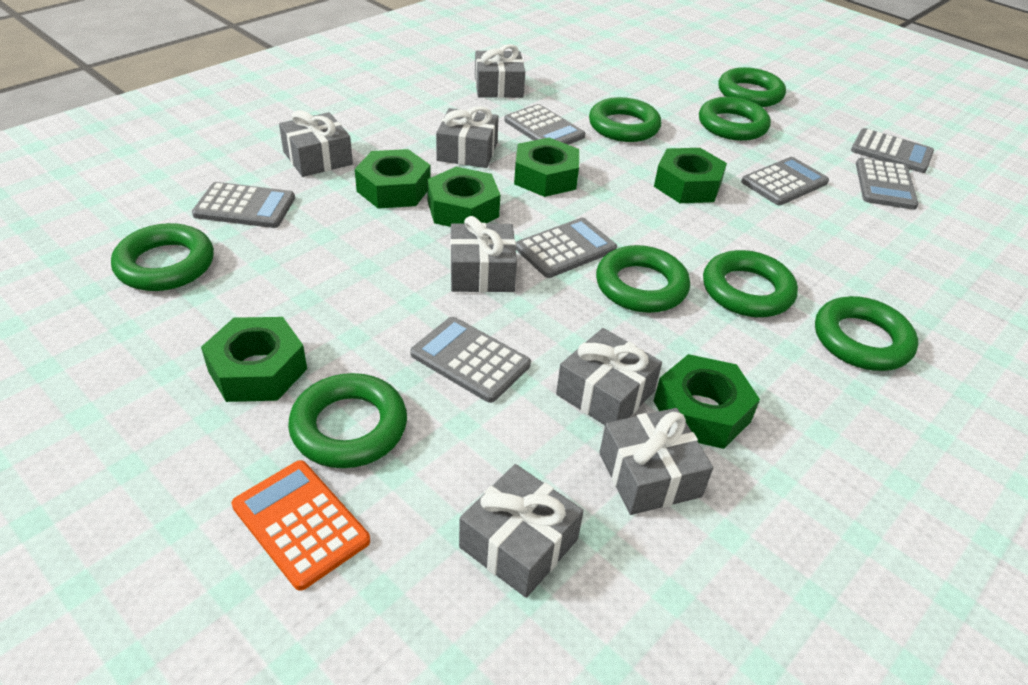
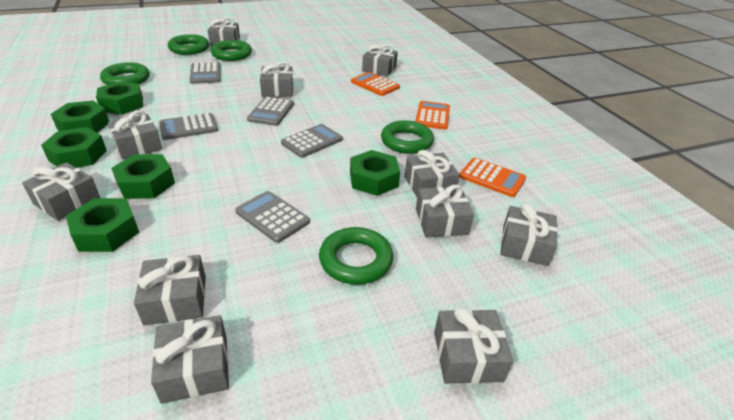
green ring: 8 -> 5
grey calculator: 7 -> 5
grey gift: 7 -> 11
orange calculator: 1 -> 3

